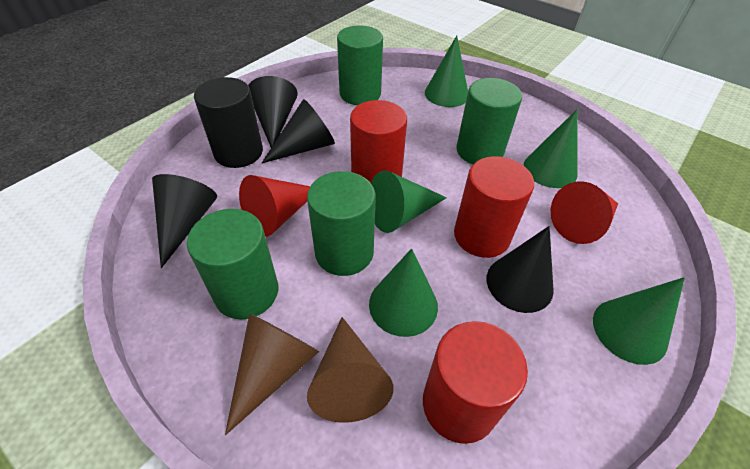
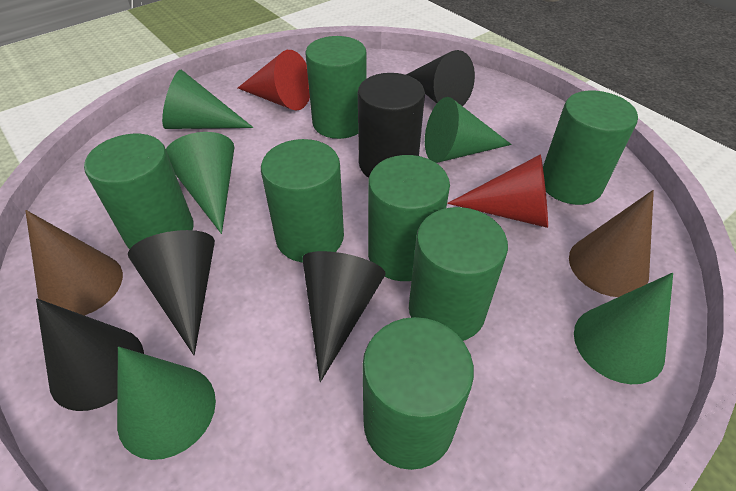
green cylinder: 4 -> 7
red cylinder: 3 -> 0

